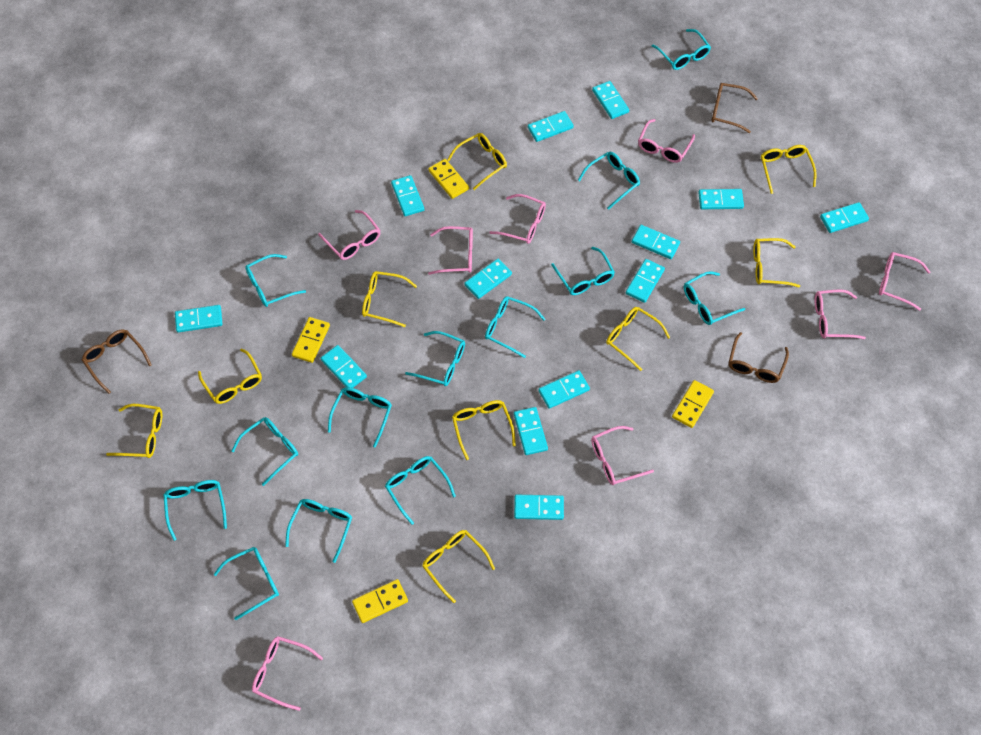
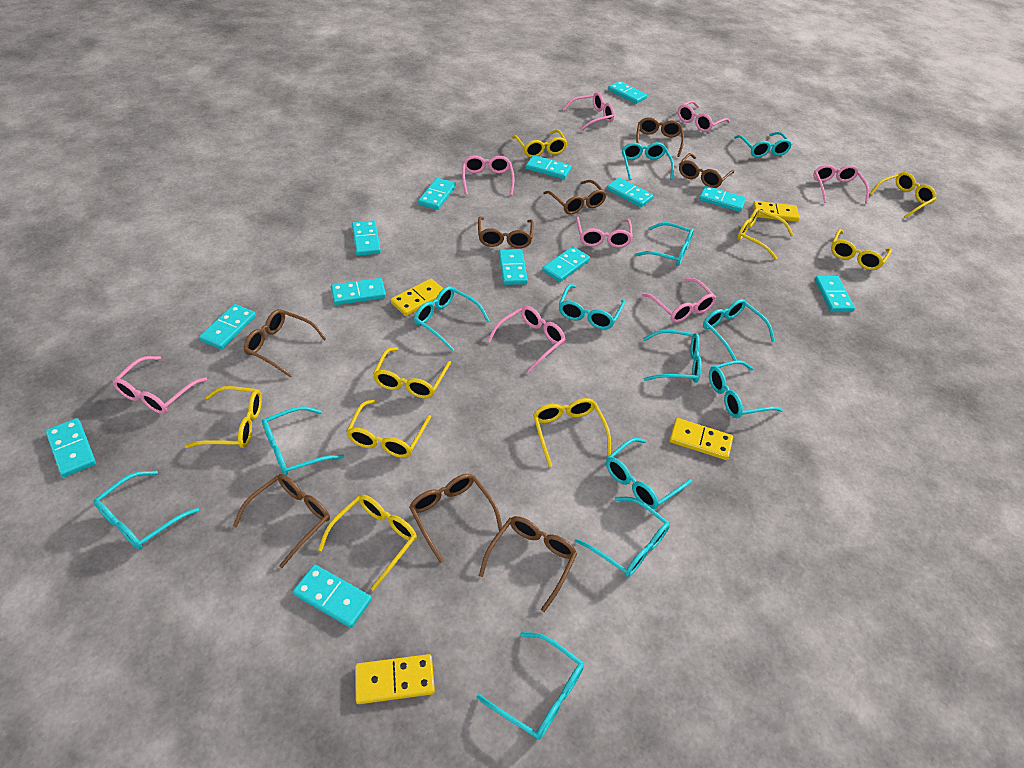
brown glasses: 3 -> 8

